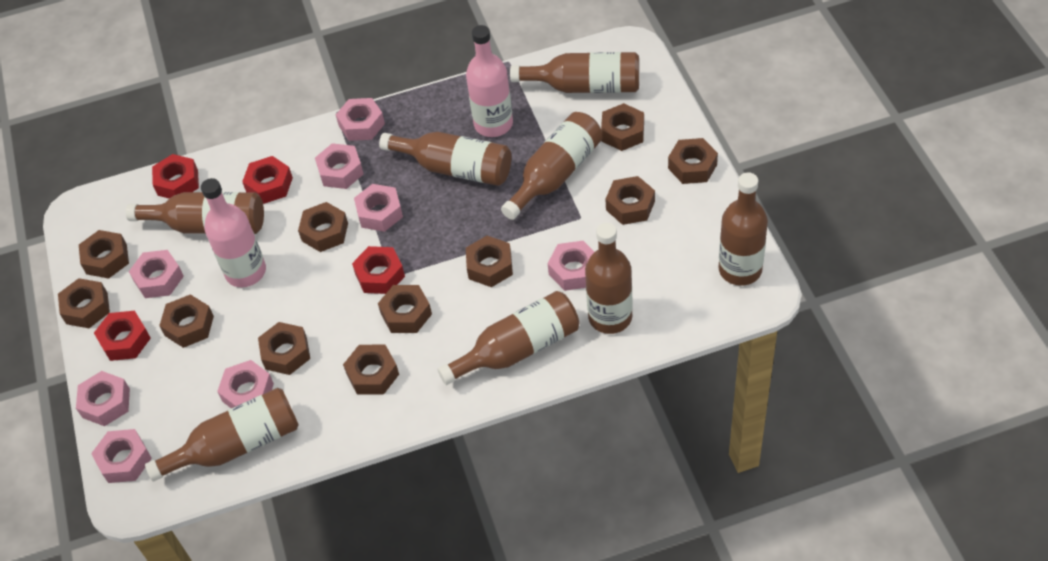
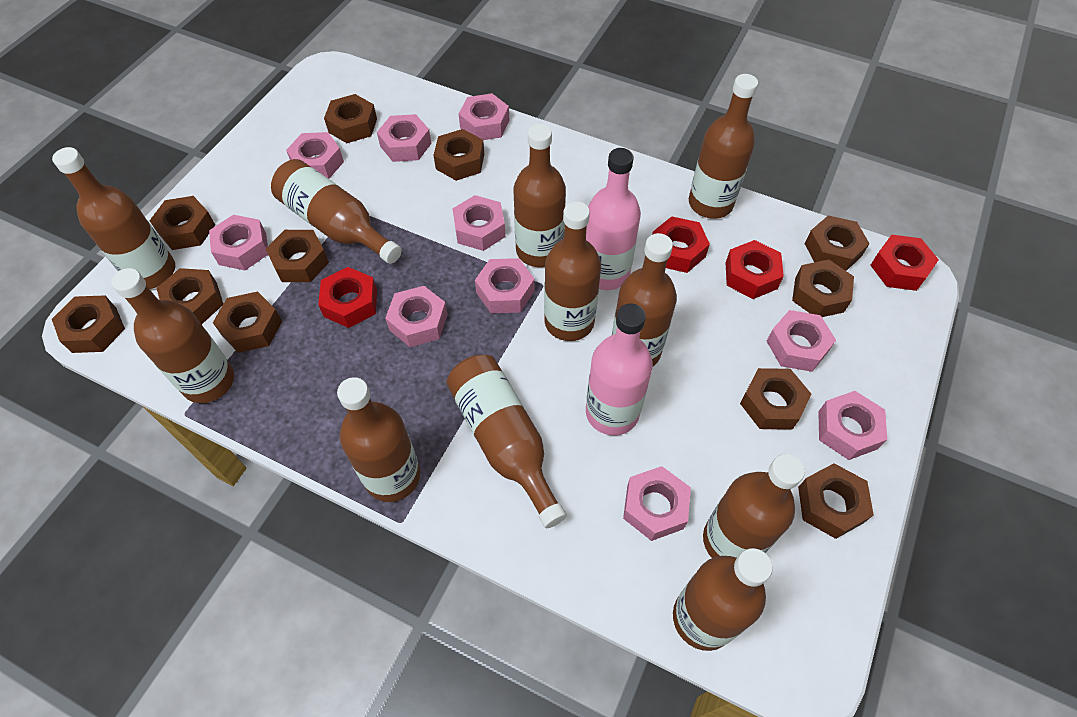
brown bottle: 8 -> 11
pink nut: 8 -> 10

